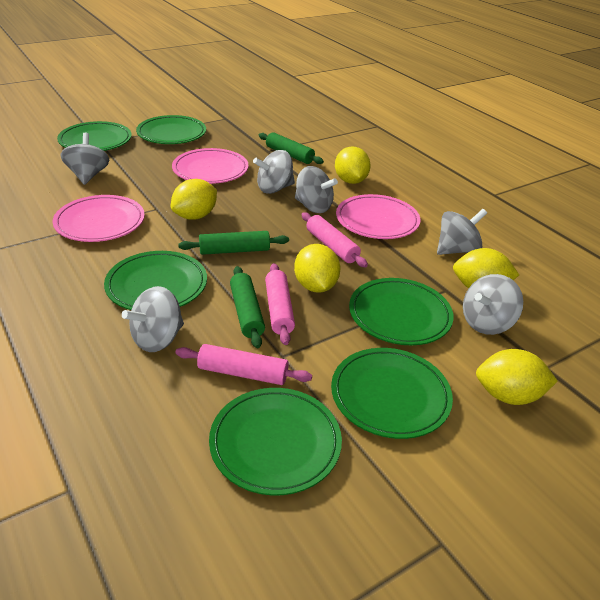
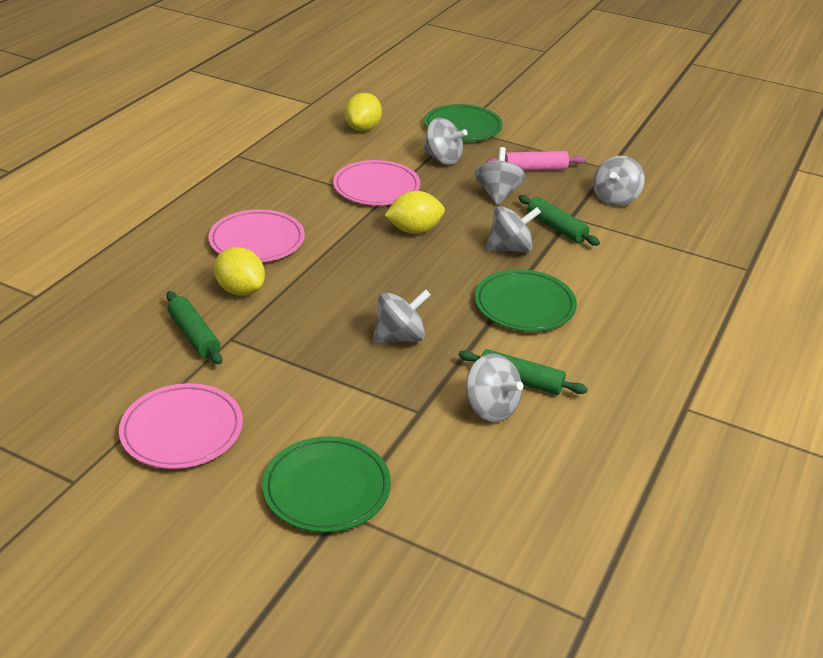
green plate: 6 -> 3
pink rolling pin: 3 -> 1
yellow lemon: 5 -> 3

